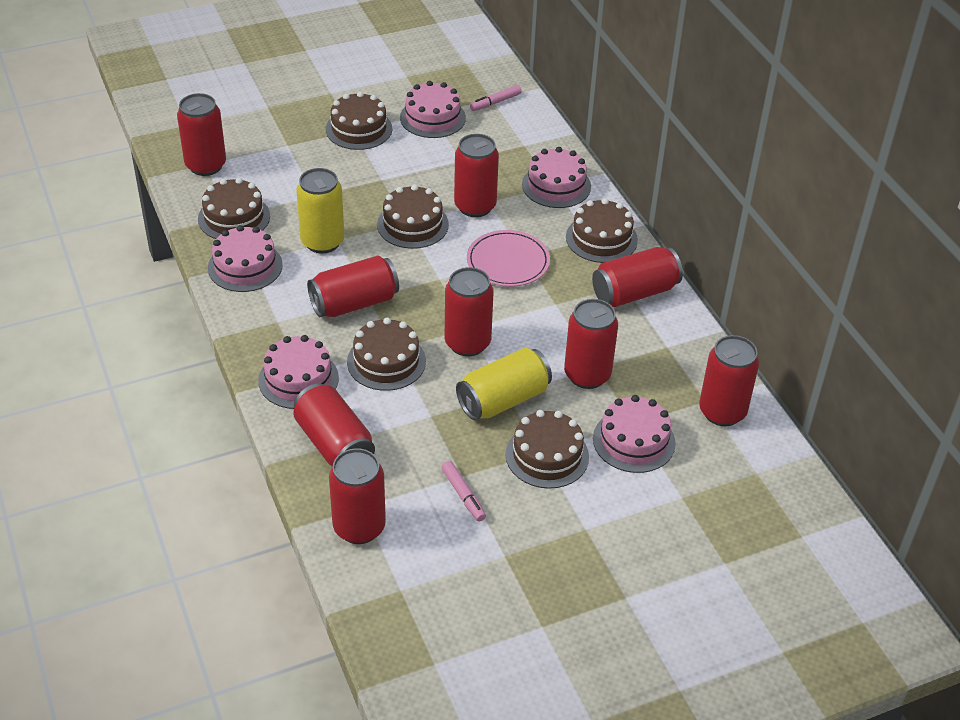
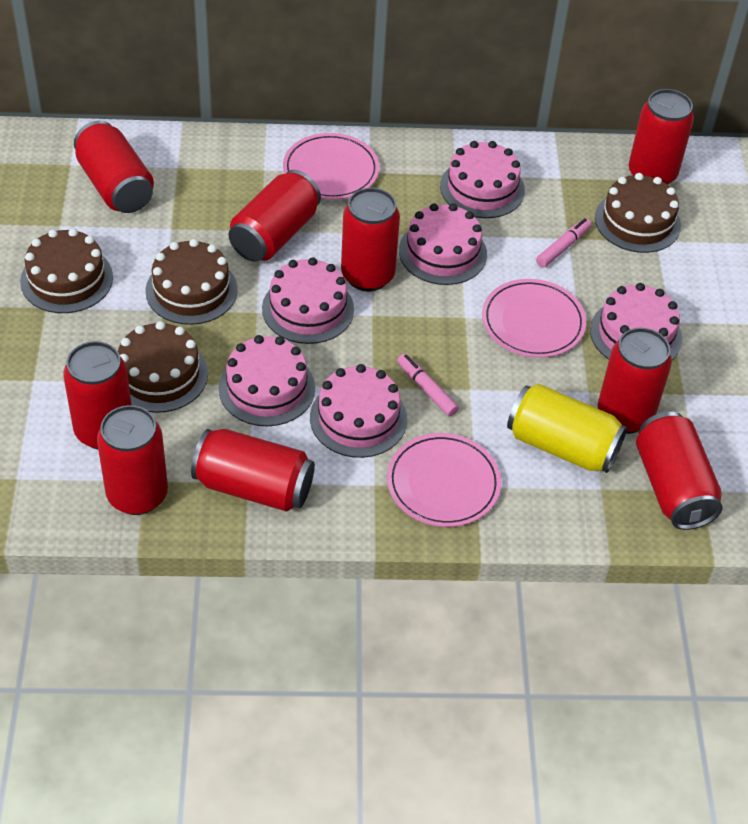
brown cake: 6 -> 4
pink cake: 5 -> 6
pink plate: 1 -> 3
yellow can: 2 -> 1

